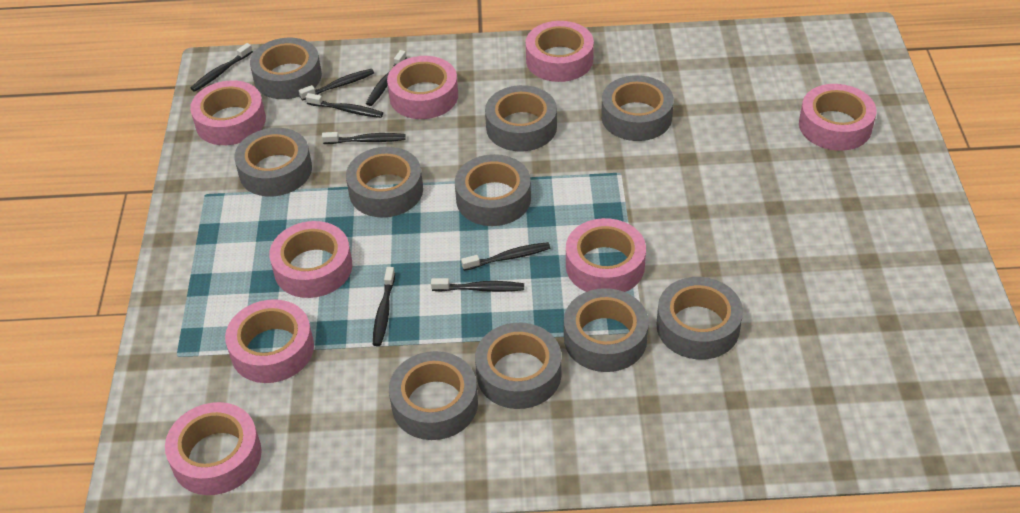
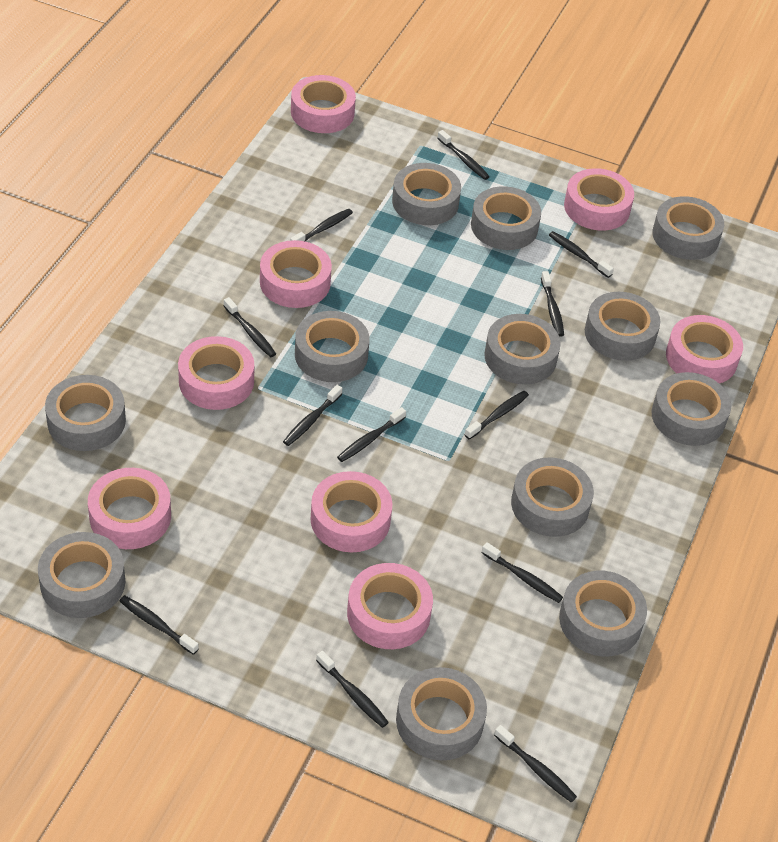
black toothbrush: 8 -> 12
grey tape: 10 -> 12

